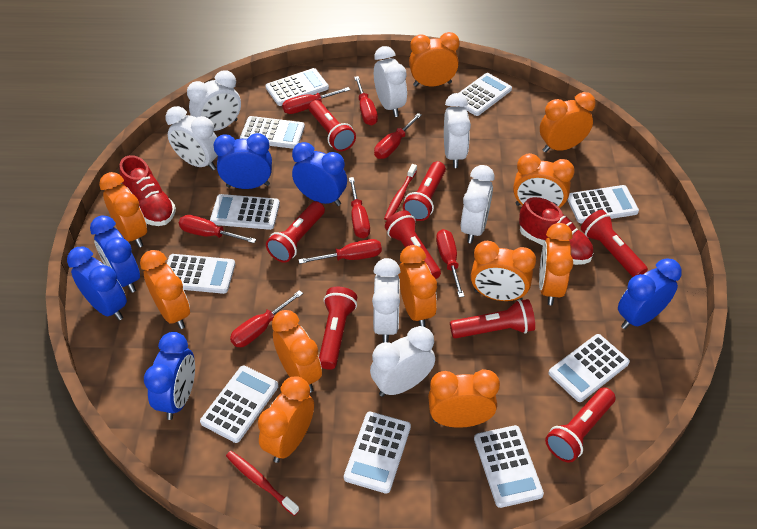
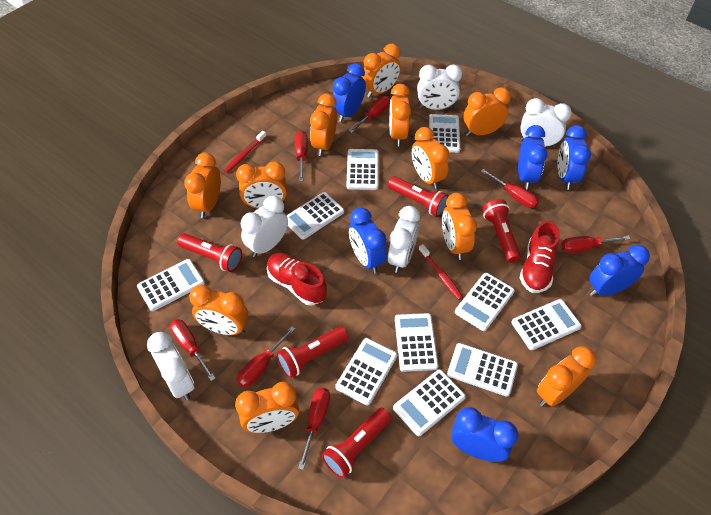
red flashlight: 8 -> 5
red screwdriver: 8 -> 7
white clock: 7 -> 5

